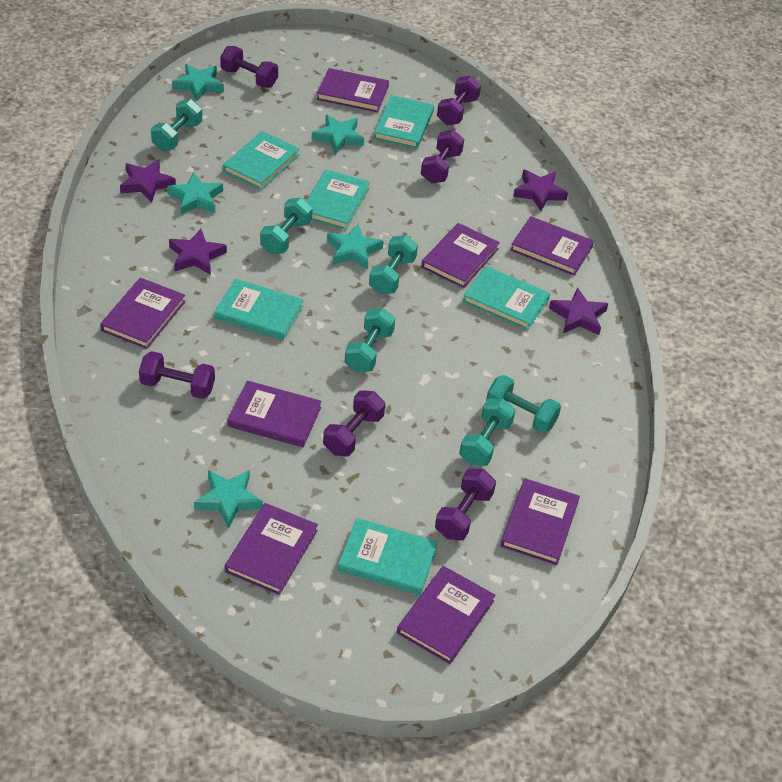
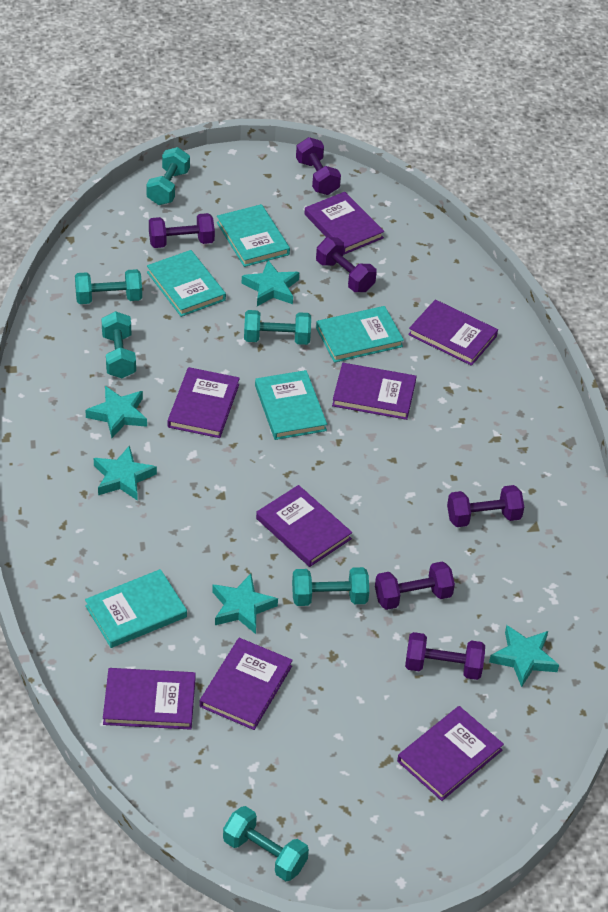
purple star: 4 -> 0
turquoise book: 6 -> 5

